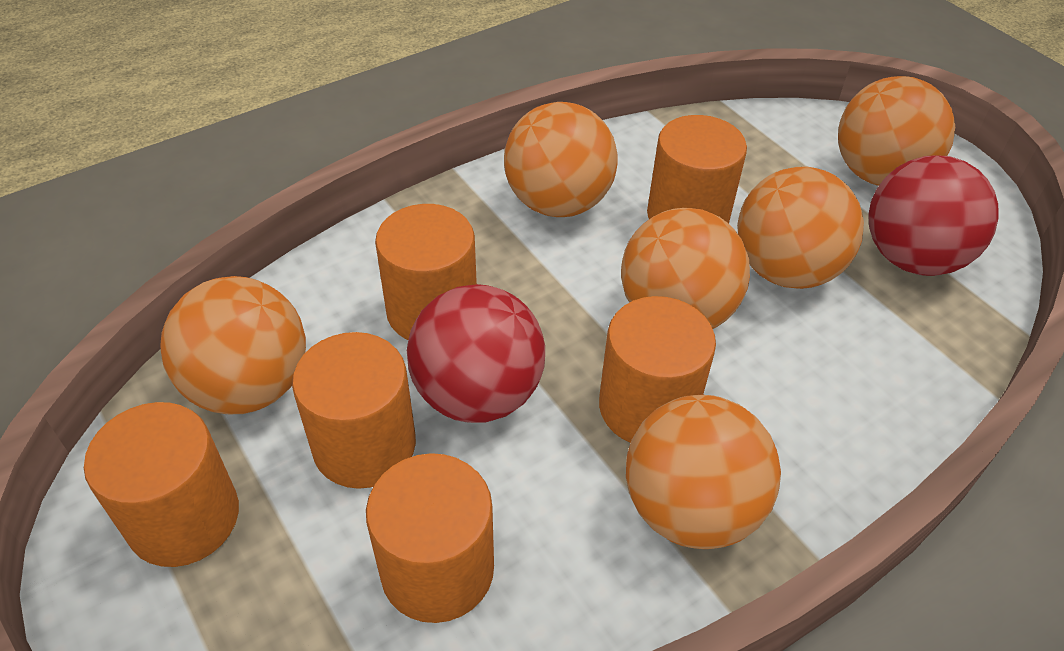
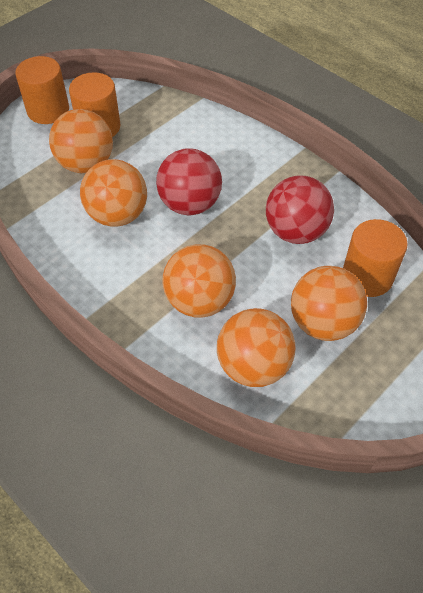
orange ball: 6 -> 5
orange cylinder: 6 -> 3

